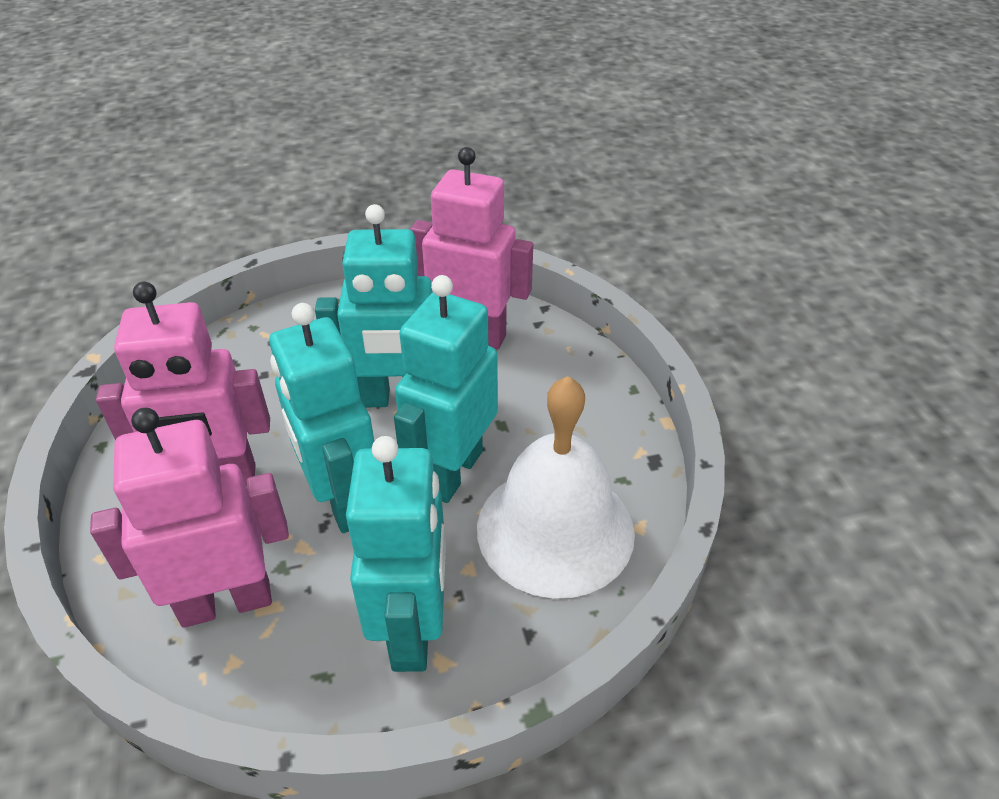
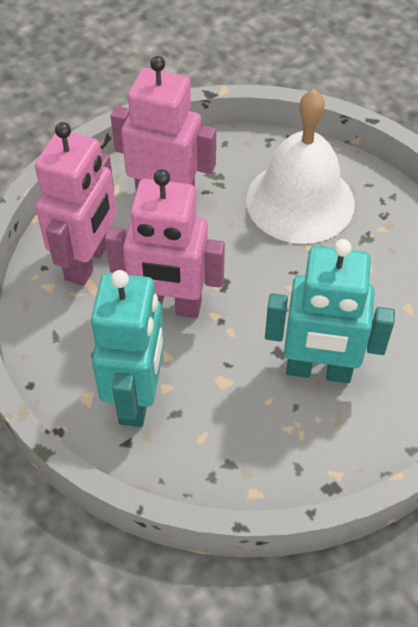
turquoise robot: 4 -> 2

